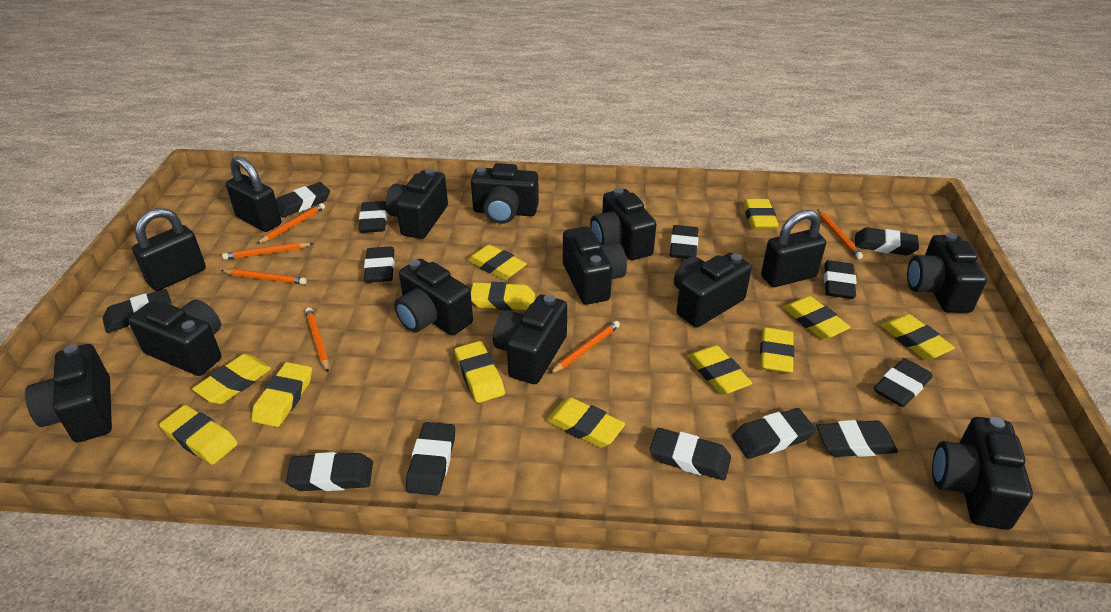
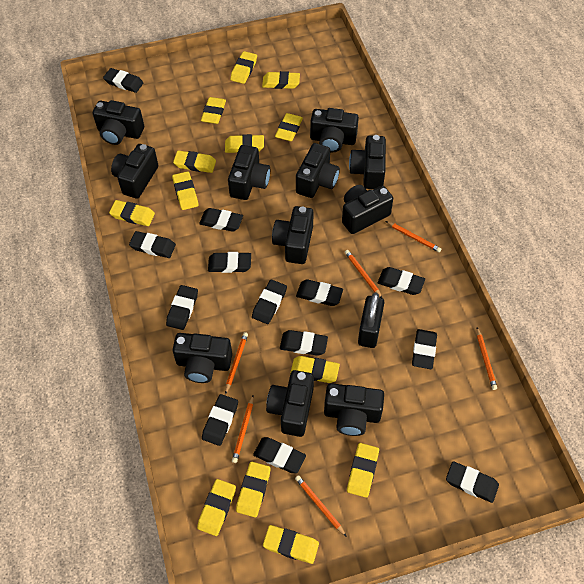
black padlock: 3 -> 1
yellow eraser: 12 -> 13

